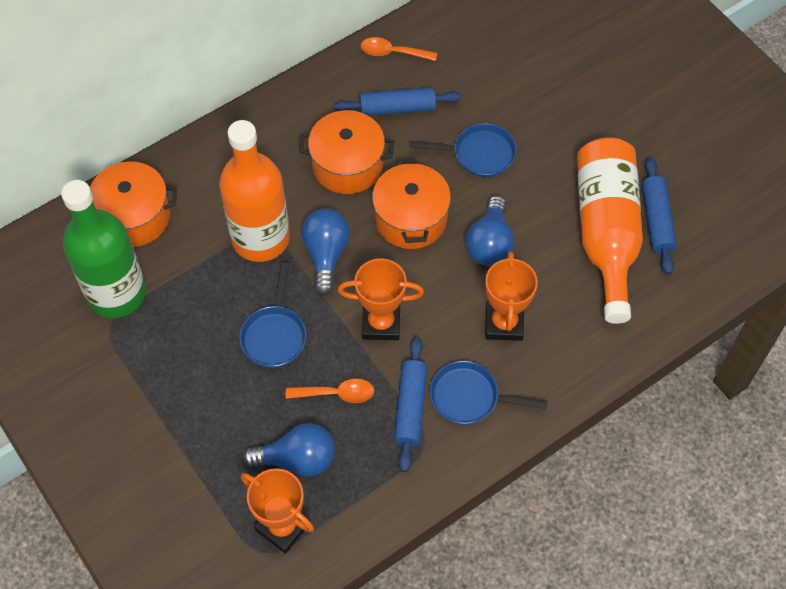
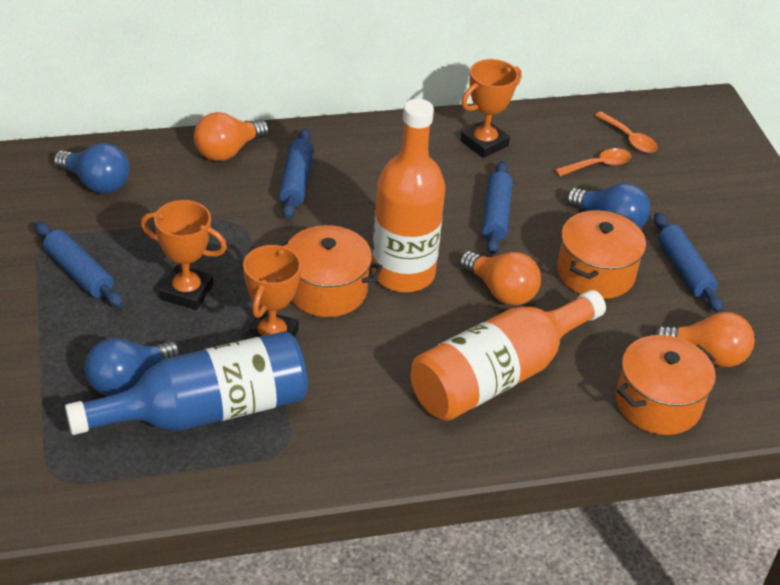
blue bottle: 0 -> 1
blue pan: 3 -> 0
blue rolling pin: 3 -> 4
green bottle: 1 -> 0
orange light bulb: 0 -> 3

